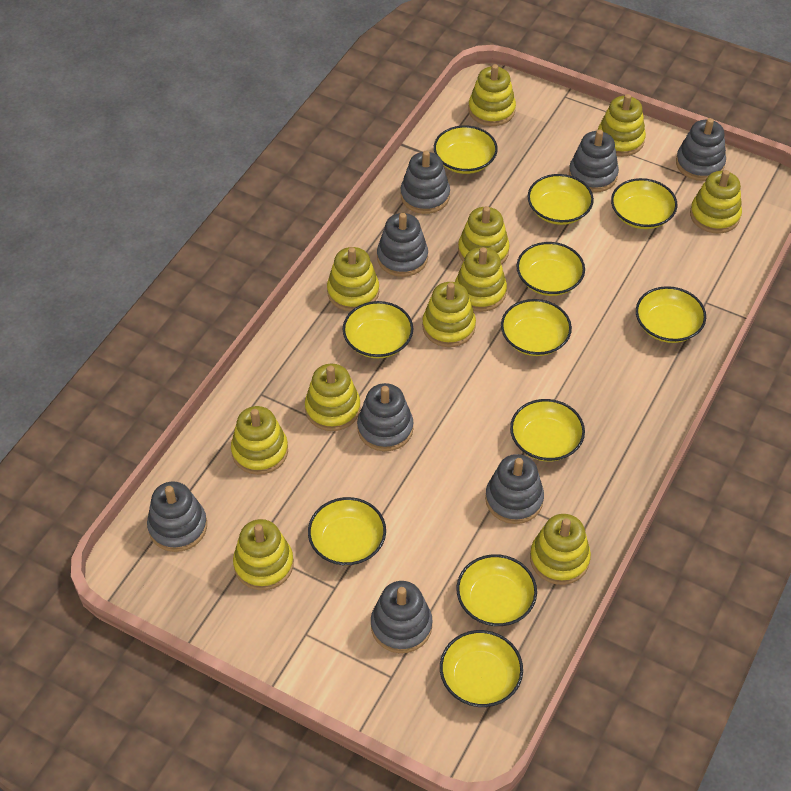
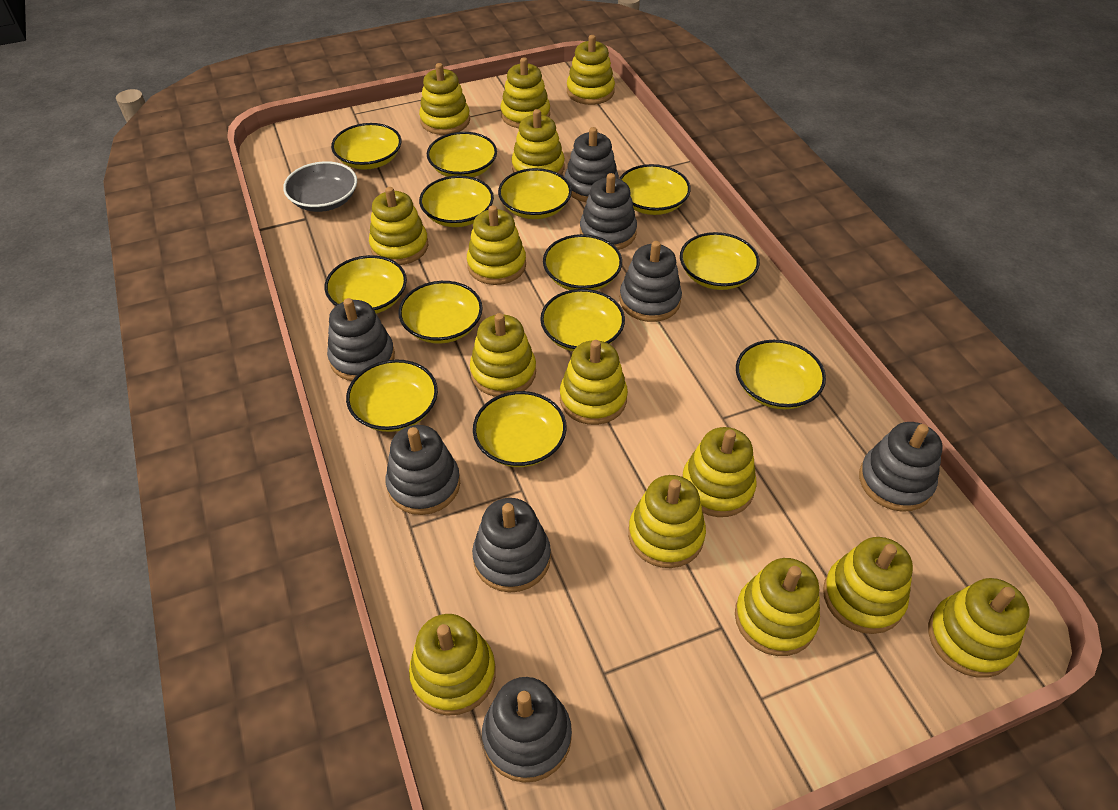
grey bowl: 0 -> 1
yellow bowl: 11 -> 13
yellow stacking toy: 11 -> 14

